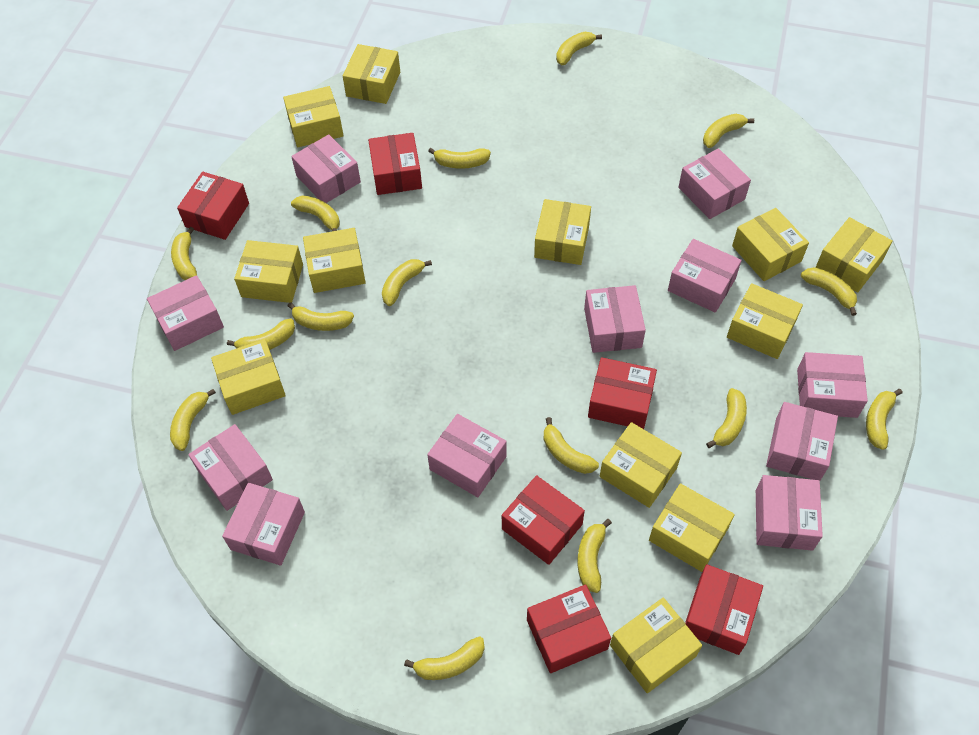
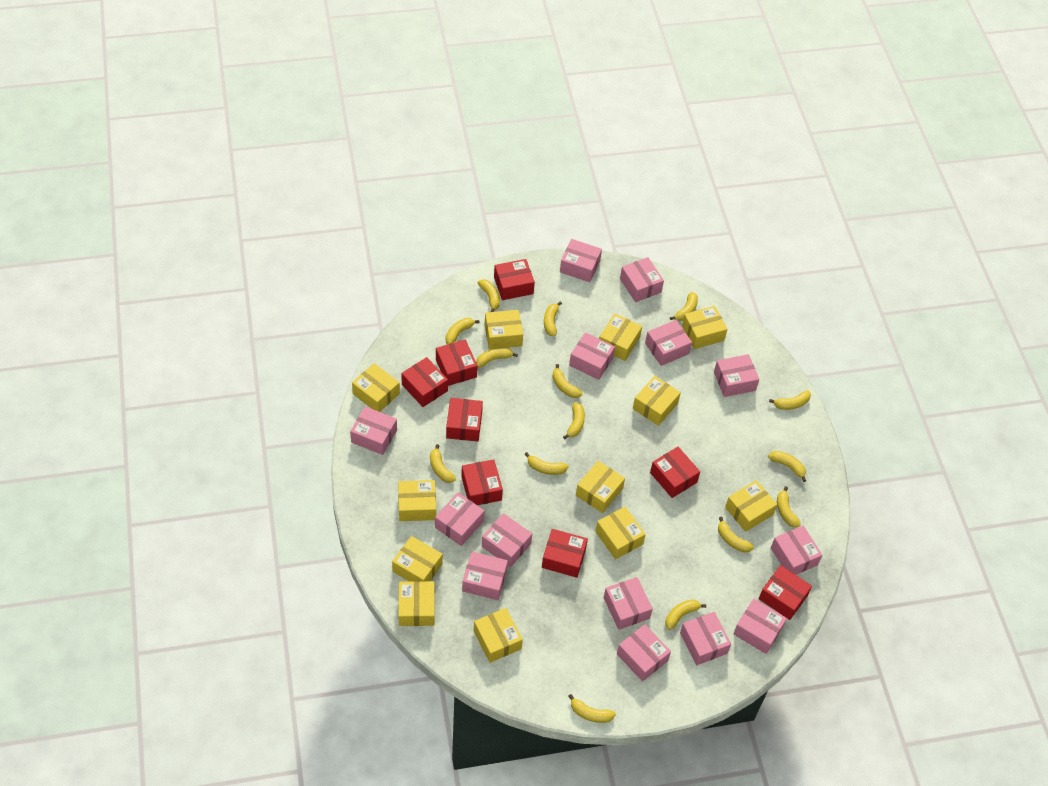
pink box: 11 -> 14
red box: 6 -> 8

